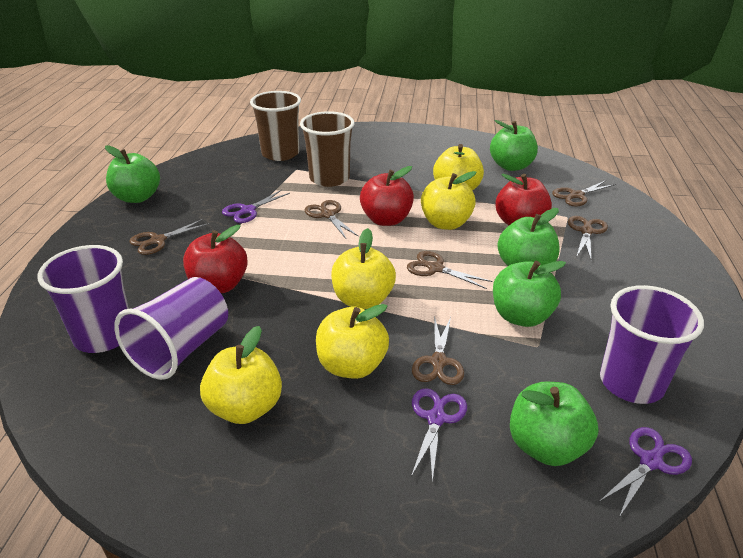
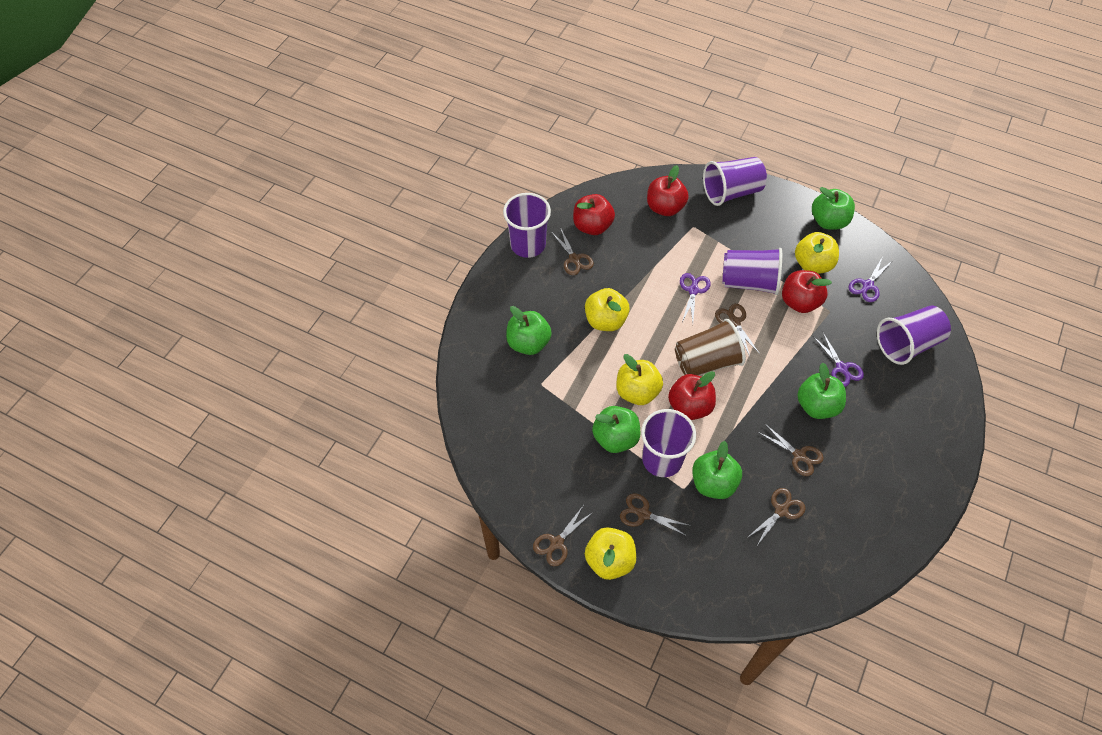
brown cup: 2 -> 1
purple cup: 3 -> 5
red apple: 3 -> 4
yellow apple: 5 -> 4

